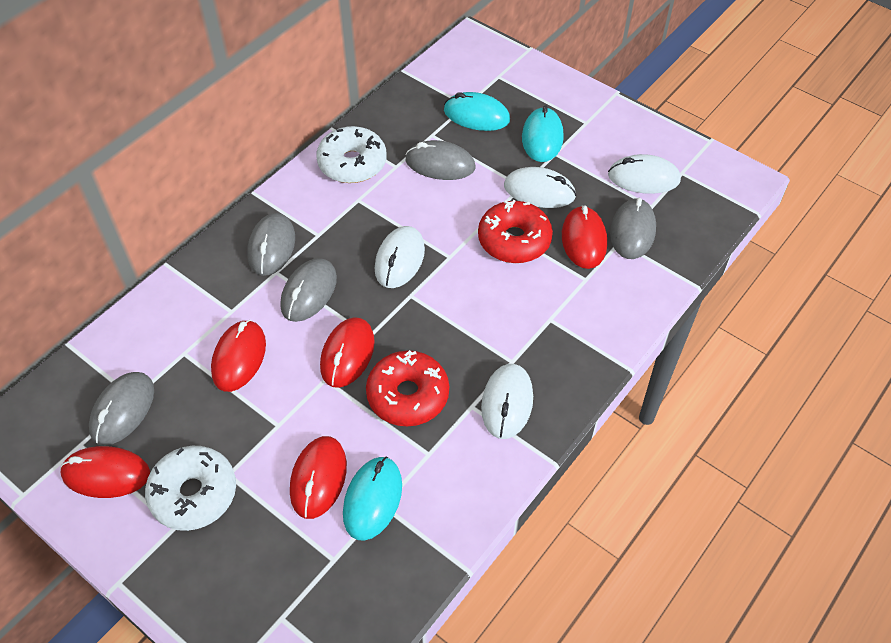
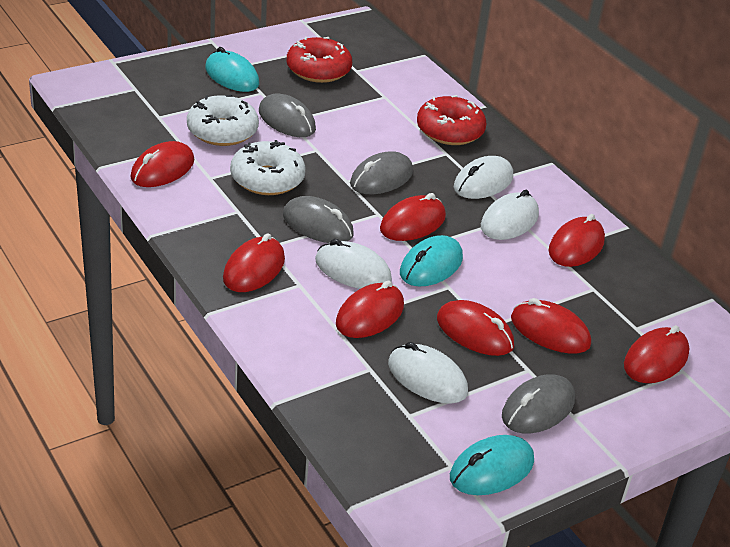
grey mouse: 5 -> 4
red mouse: 5 -> 8

